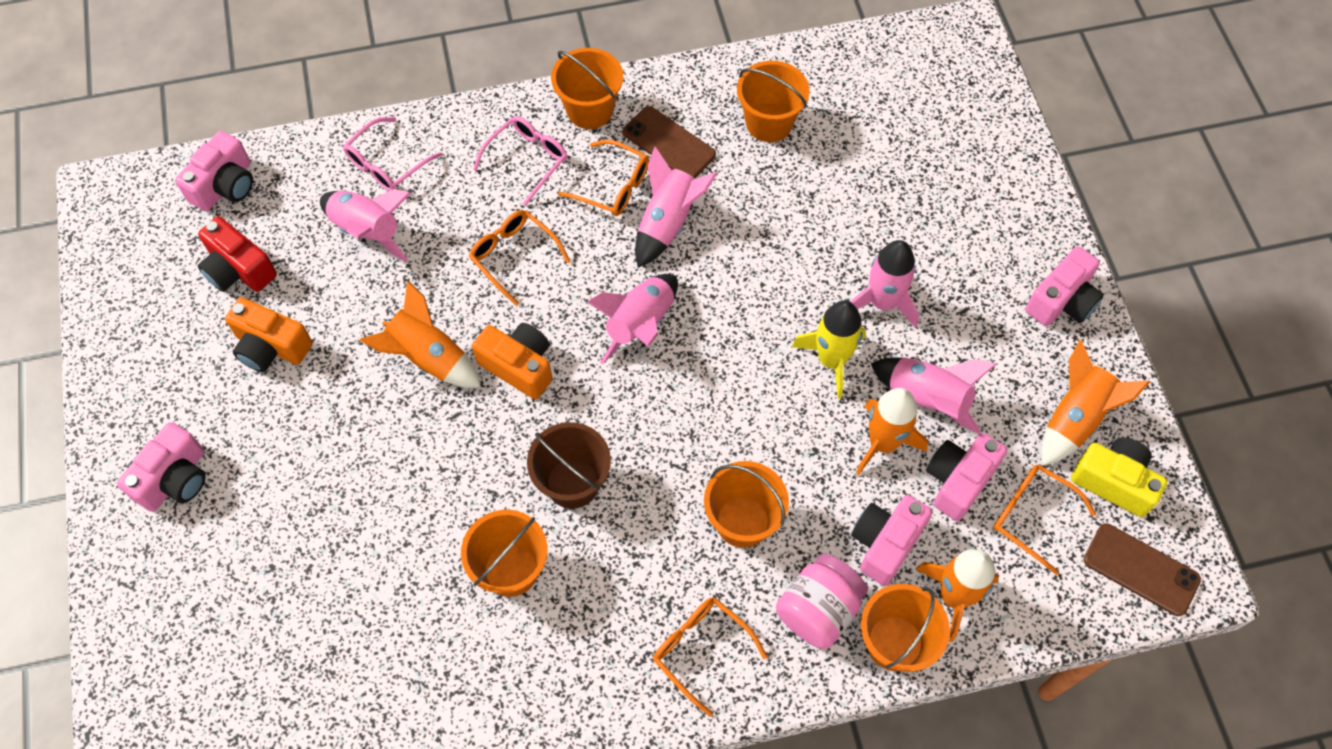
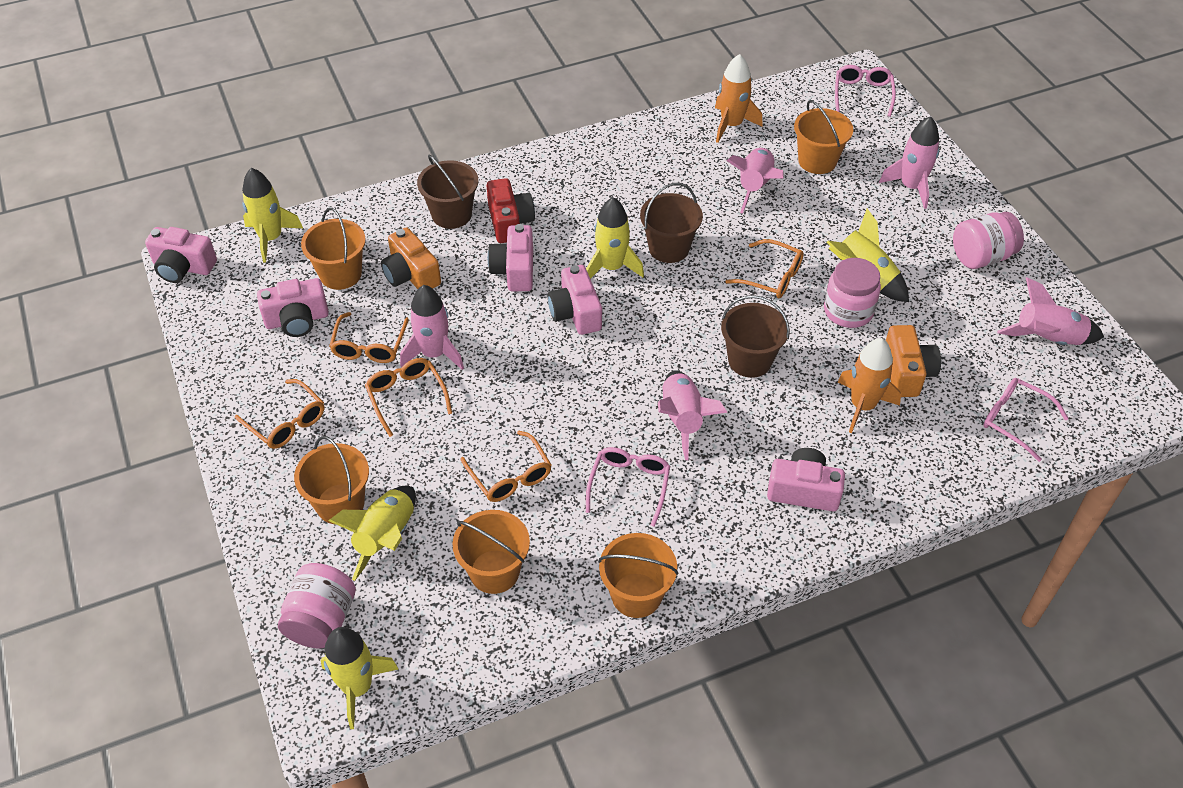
brown bucket: 1 -> 3
brown phone: 2 -> 0
orange glasses: 4 -> 5
orange rocket: 4 -> 2
pink glasses: 2 -> 3
pink jar: 1 -> 3
yellow camera: 1 -> 0
yellow rocket: 1 -> 5

